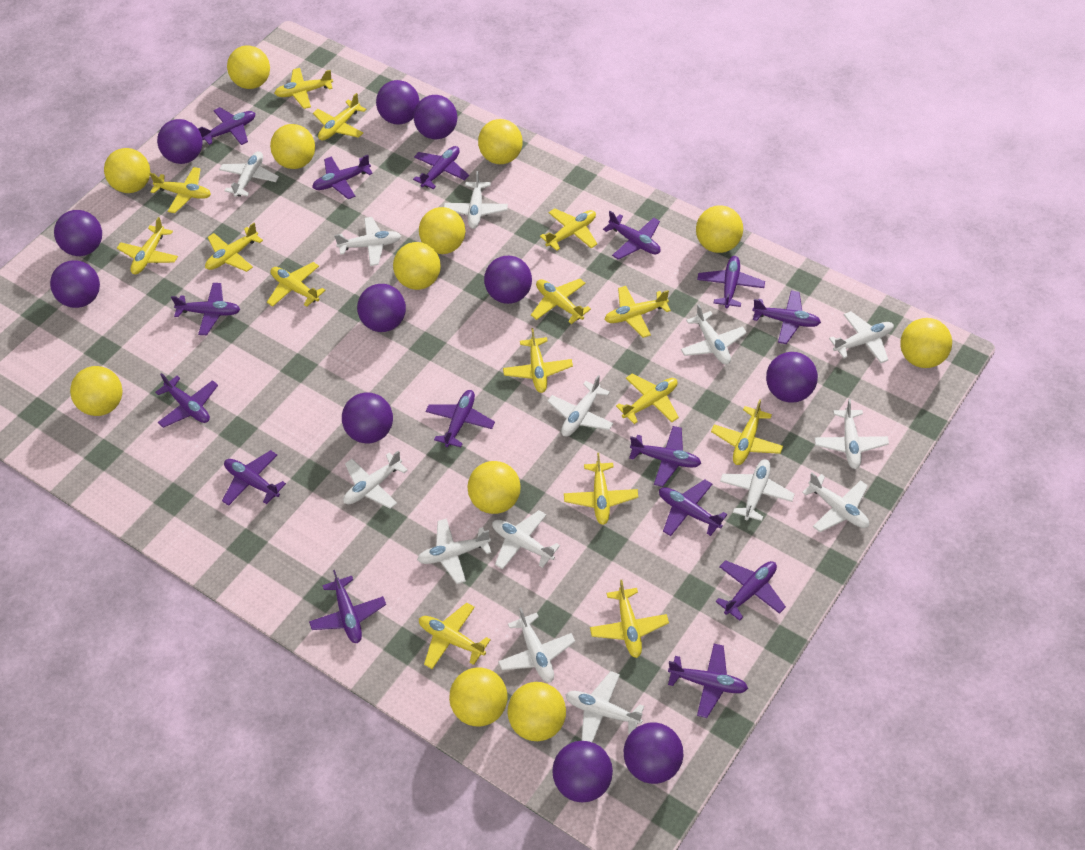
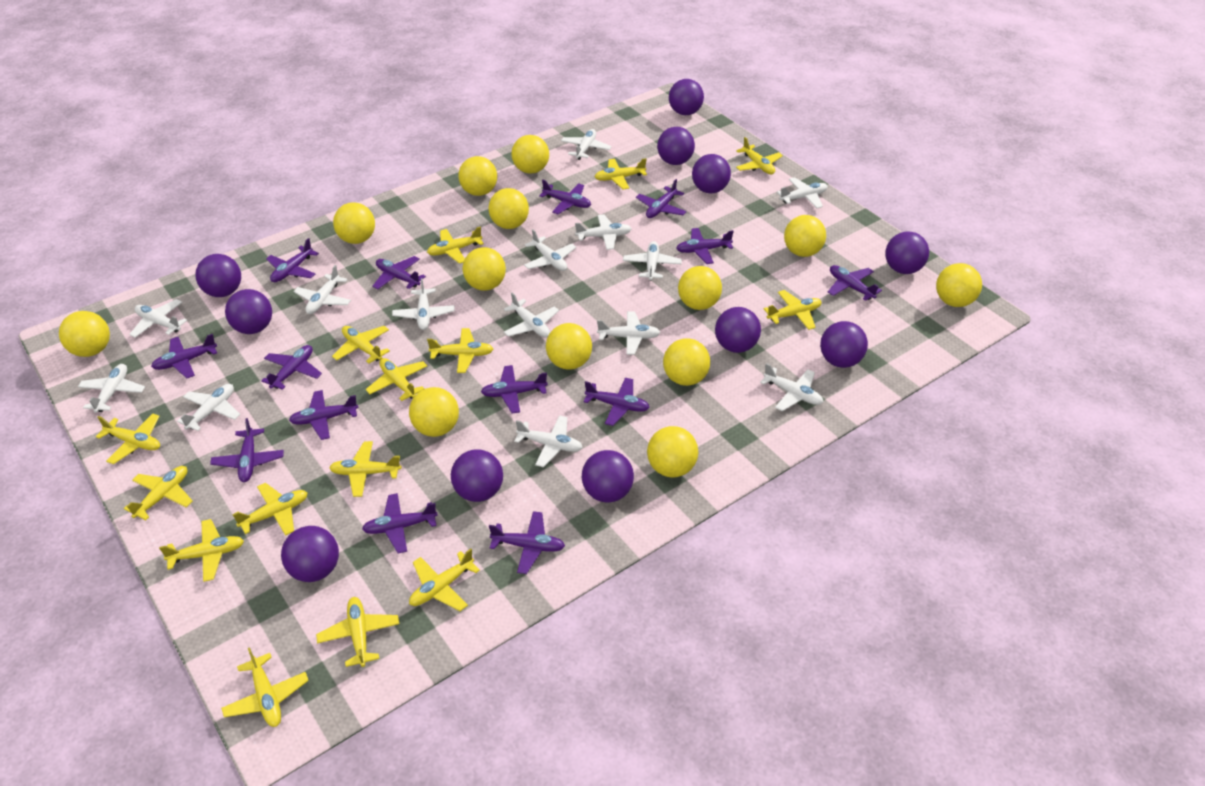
purple plane: 15 -> 14
yellow ball: 12 -> 13

